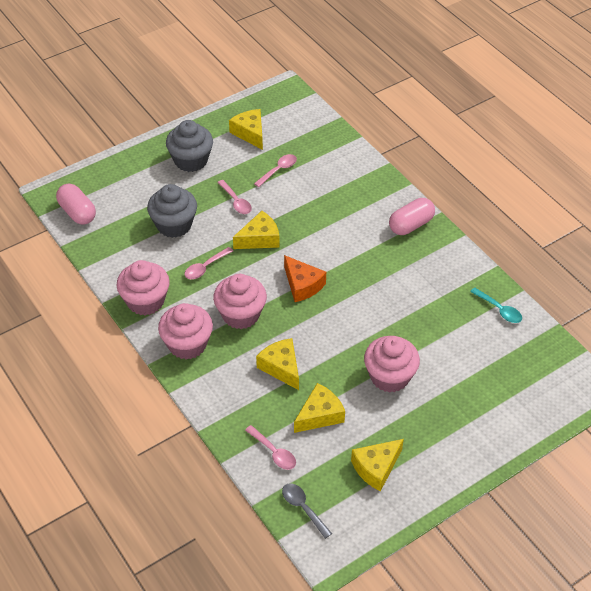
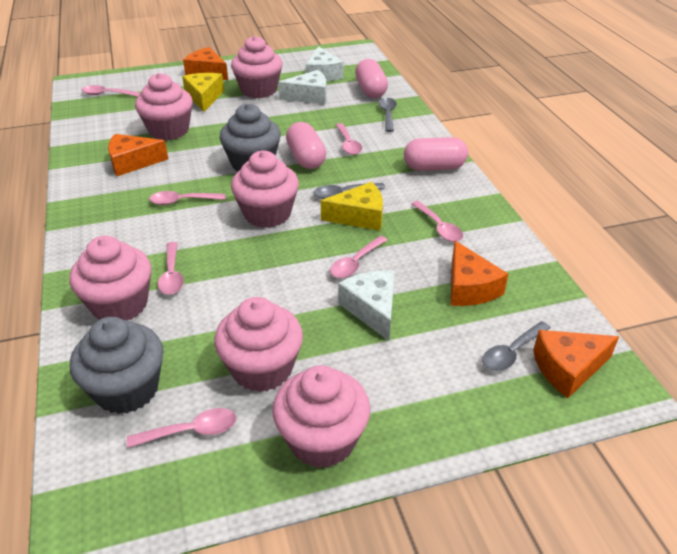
grey spoon: 1 -> 3
orange cheese: 1 -> 4
pink capsule: 2 -> 3
pink cupcake: 4 -> 6
pink spoon: 4 -> 7
turquoise spoon: 1 -> 0
white cheese: 0 -> 3
yellow cheese: 5 -> 2

